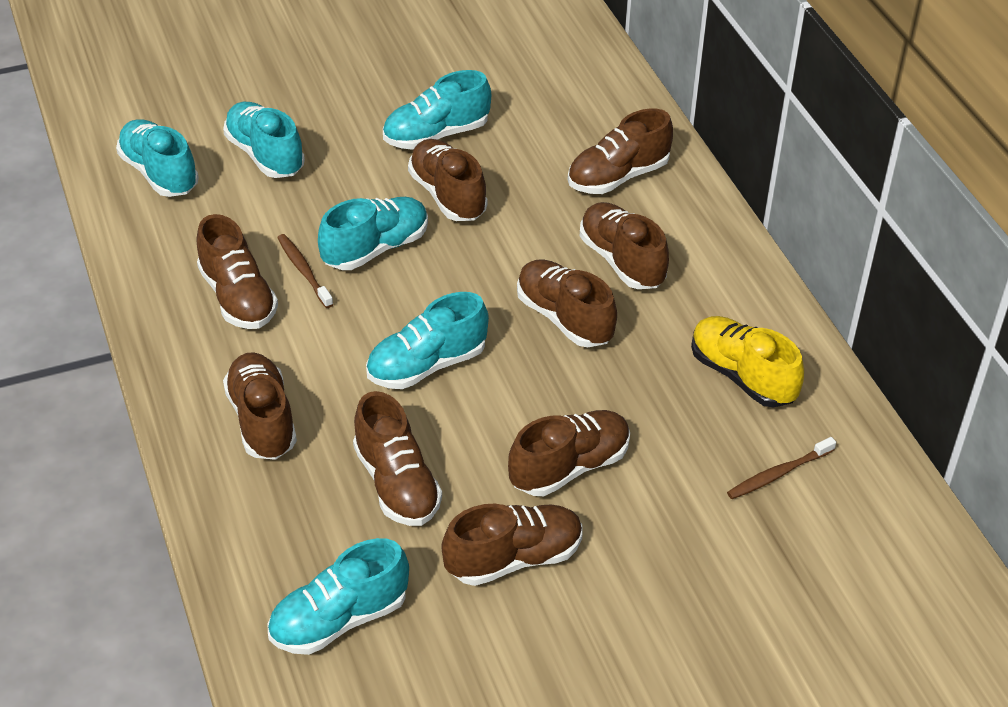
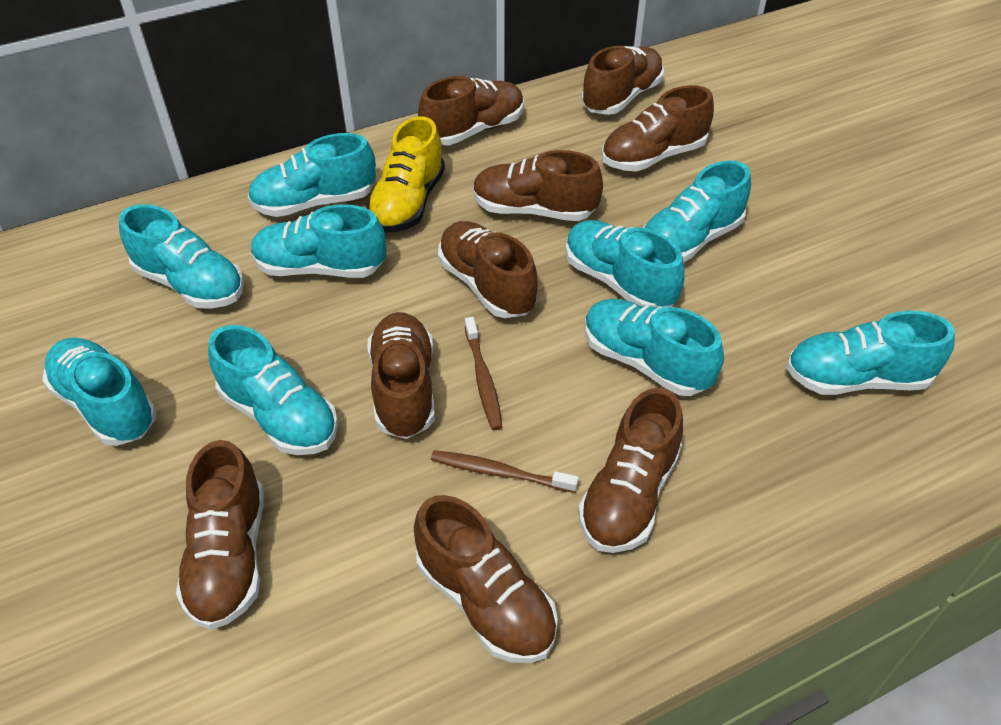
turquoise shoe: 6 -> 9

